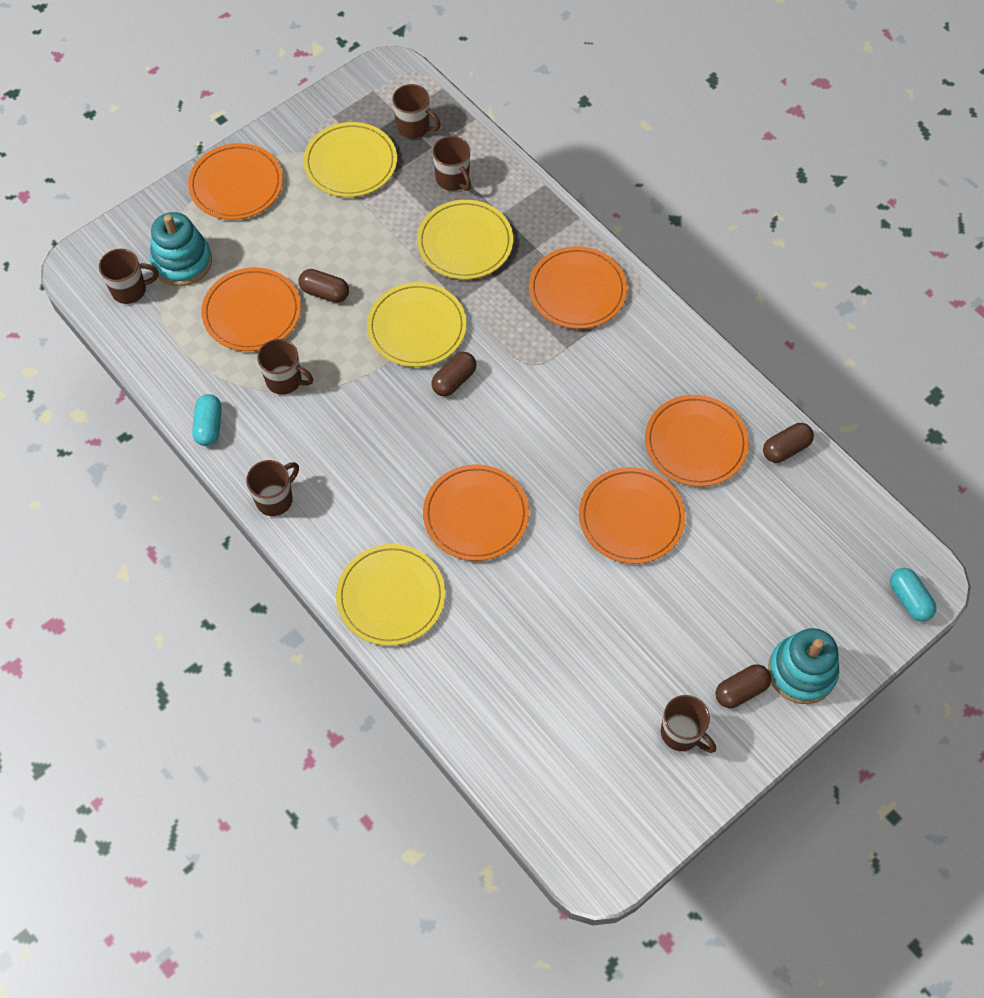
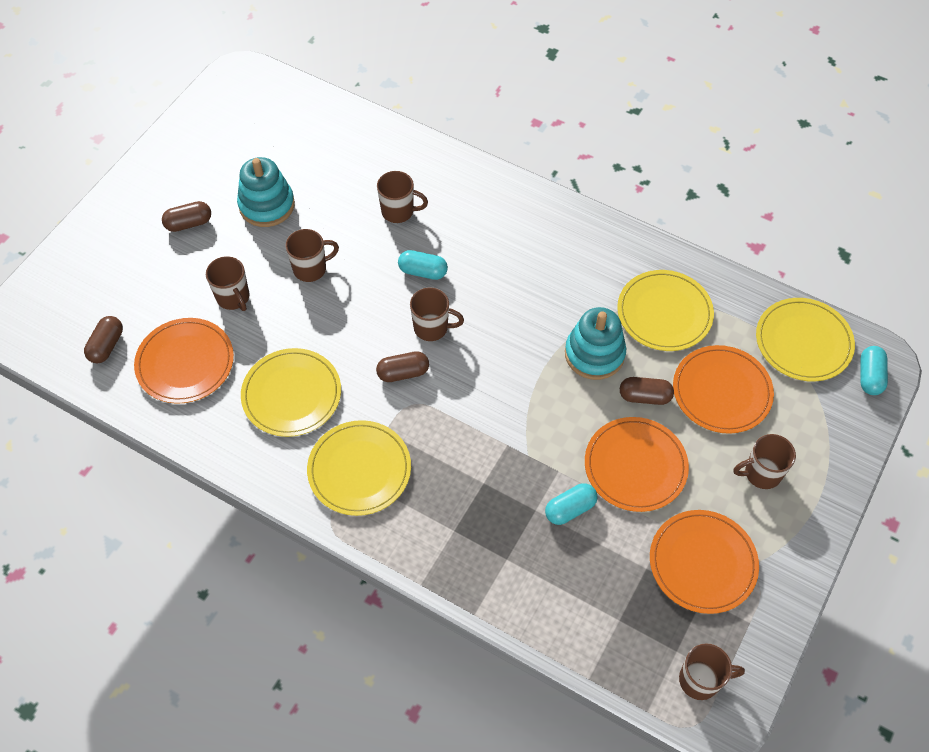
orange plate: 6 -> 4
turquoise capsule: 2 -> 3

